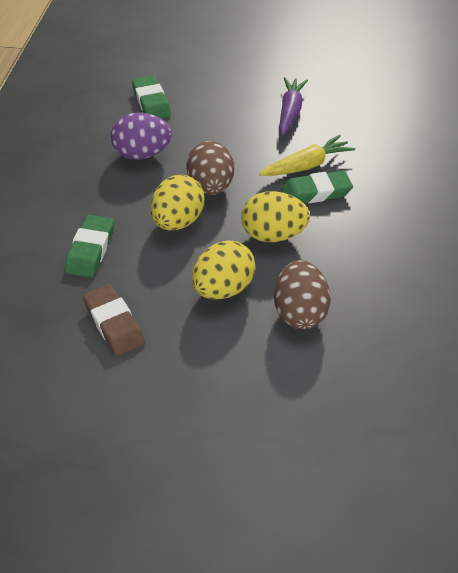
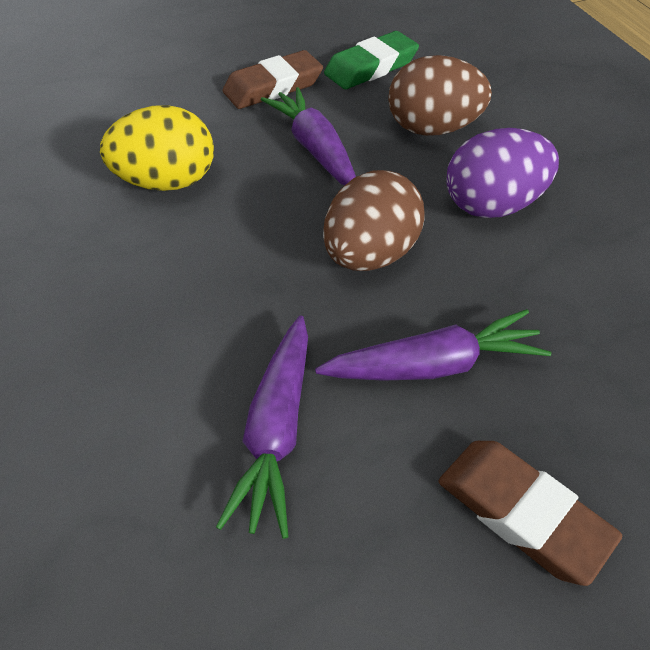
brown eraser: 1 -> 2
green eraser: 3 -> 1
purple carrot: 1 -> 3
yellow carrot: 1 -> 0
yellow egg: 3 -> 1

